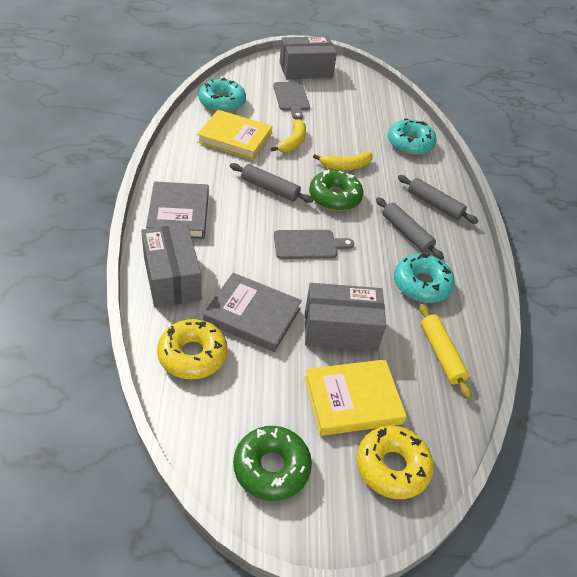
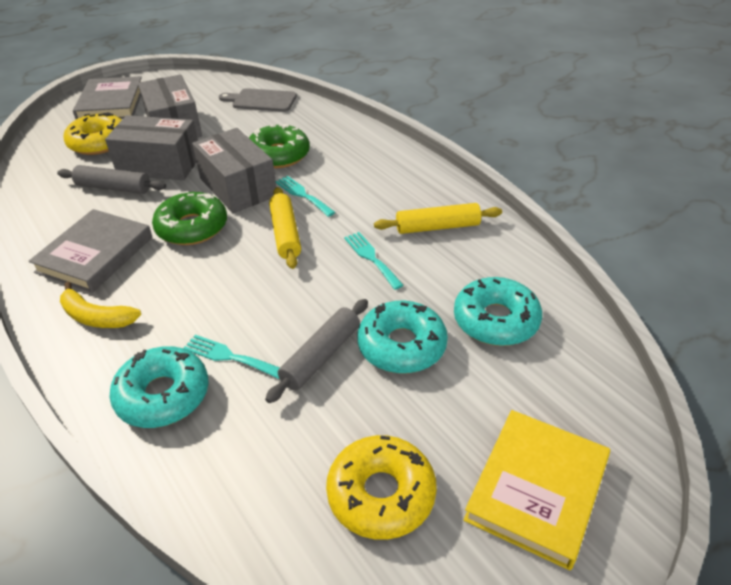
grey cutting board: 2 -> 1
grey rolling pin: 3 -> 2
turquoise fork: 0 -> 3
yellow banana: 2 -> 1
yellow book: 2 -> 1
yellow rolling pin: 1 -> 2

